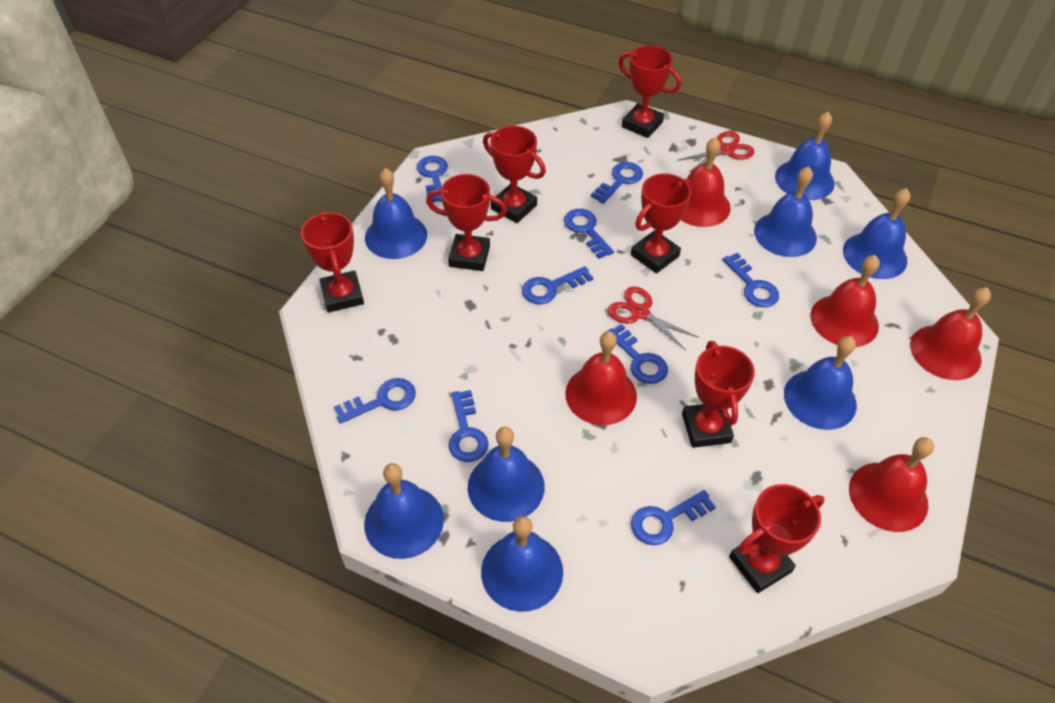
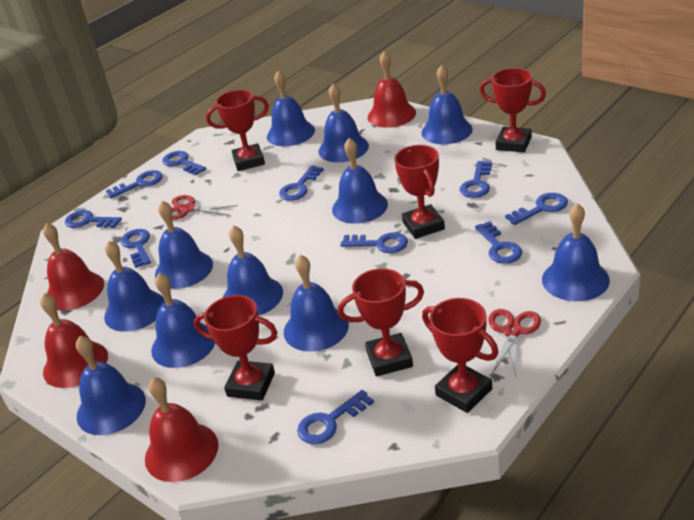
blue bell: 8 -> 11
blue key: 9 -> 10
red bell: 5 -> 4
red trophy: 7 -> 6

